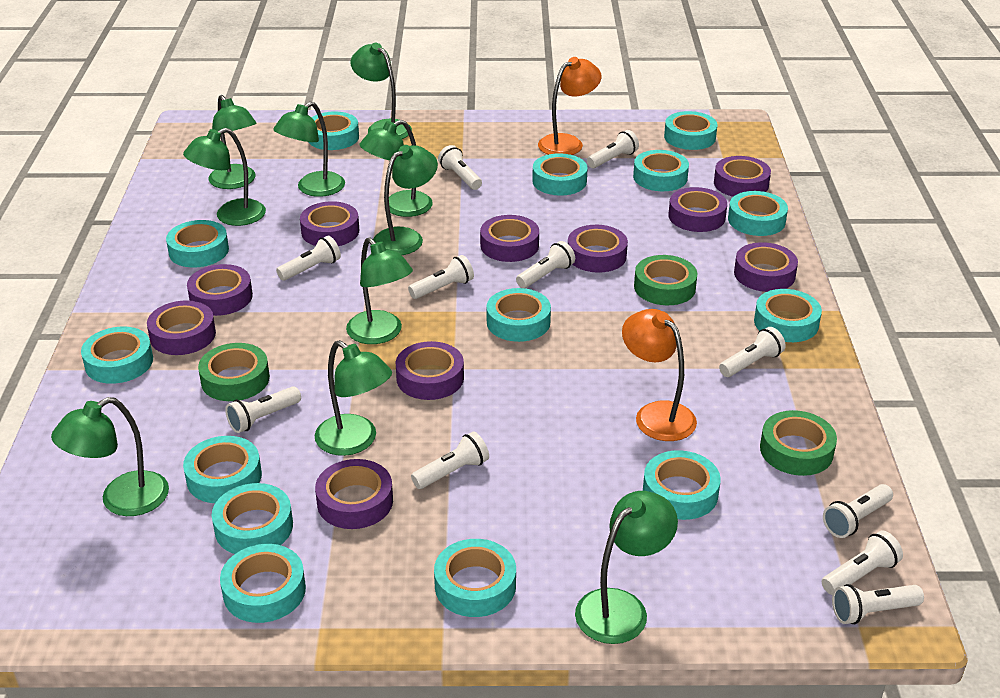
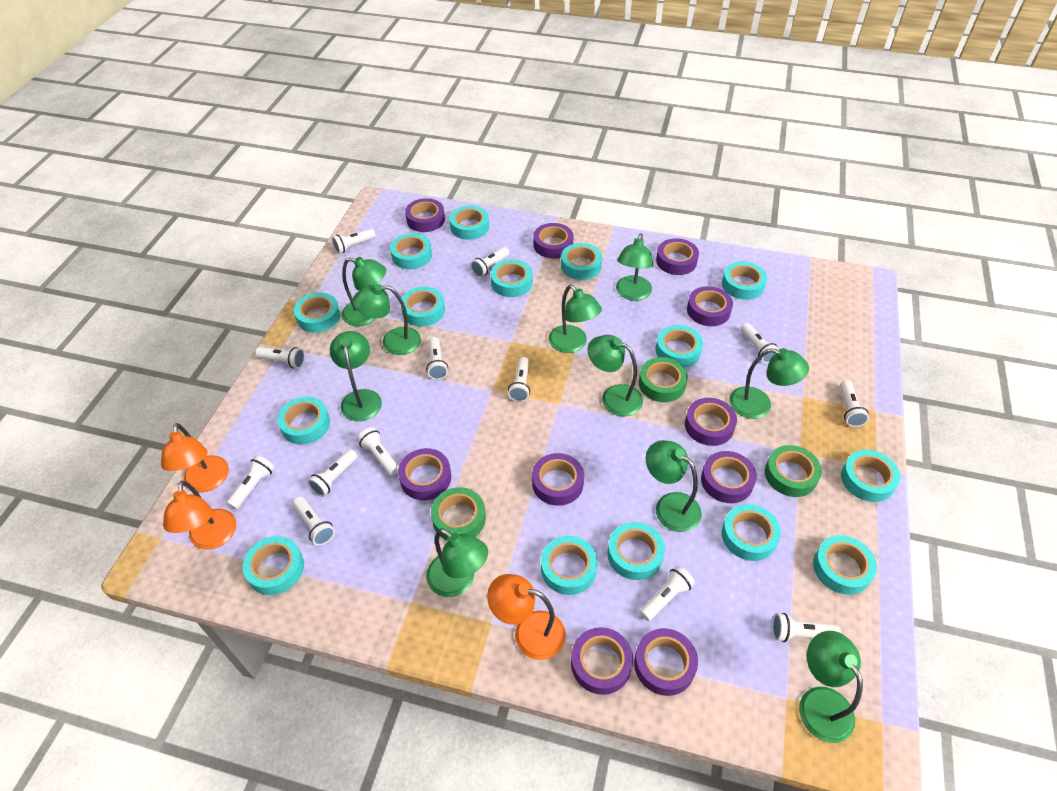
orange lamp: 2 -> 3
turquoise tape: 14 -> 15
white flashlight: 11 -> 13

